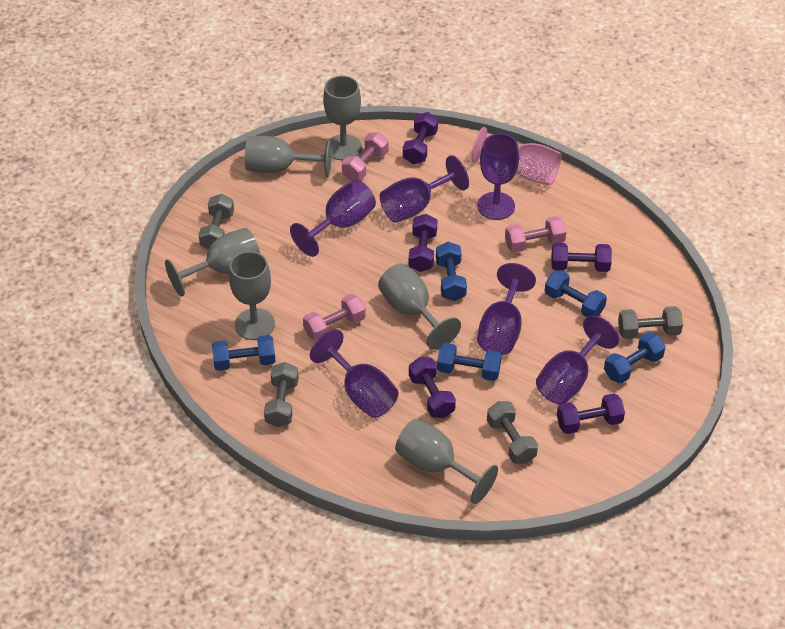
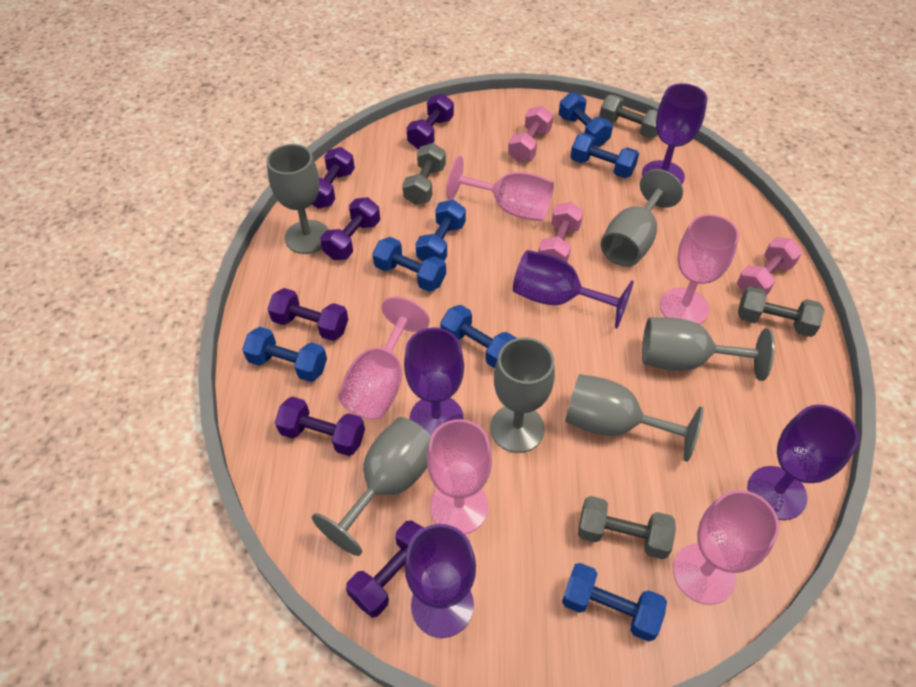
blue dumbbell: 5 -> 7
pink goblet: 1 -> 5
purple dumbbell: 5 -> 6
purple goblet: 6 -> 5

